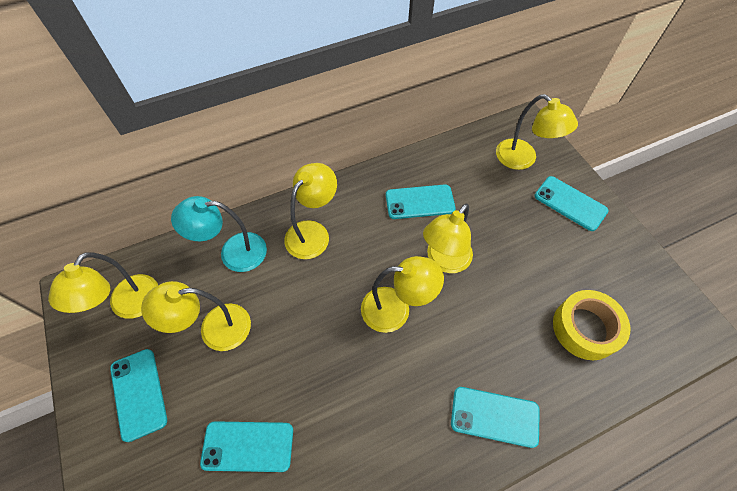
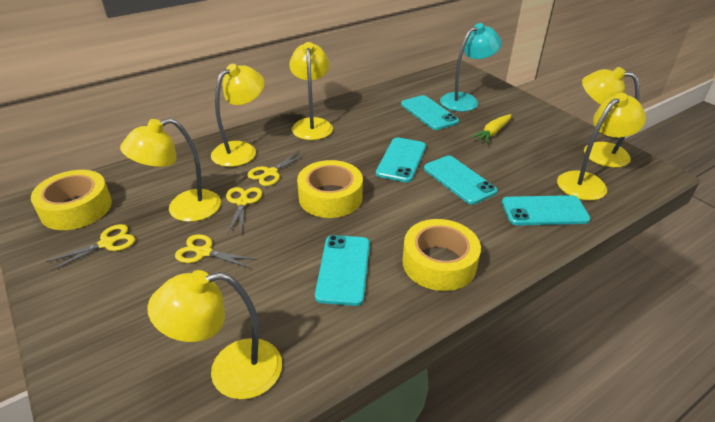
yellow carrot: 0 -> 1
yellow scissors: 0 -> 4
yellow tape: 1 -> 3

